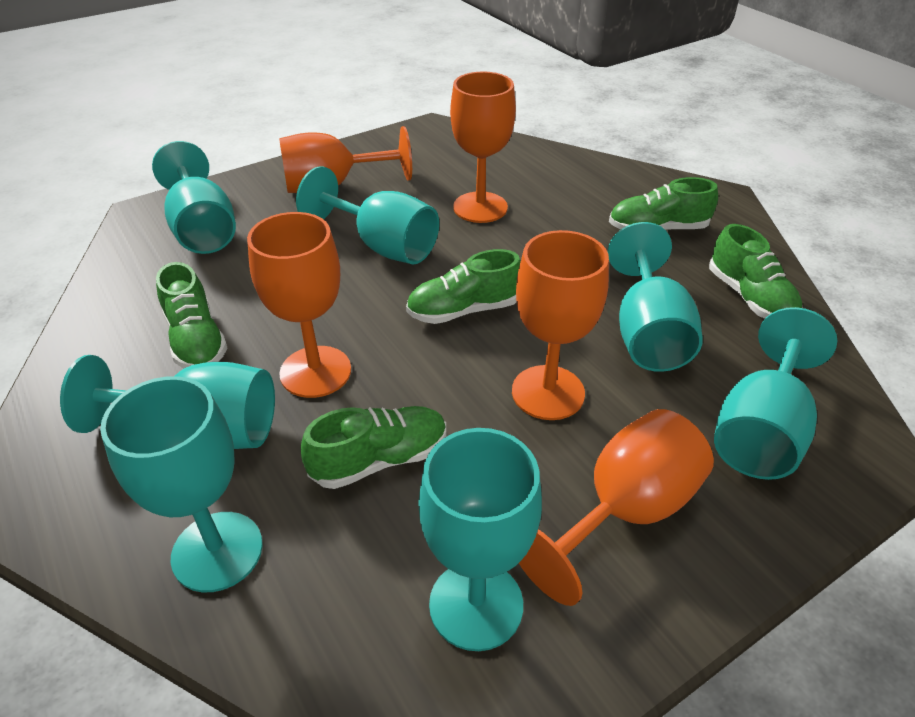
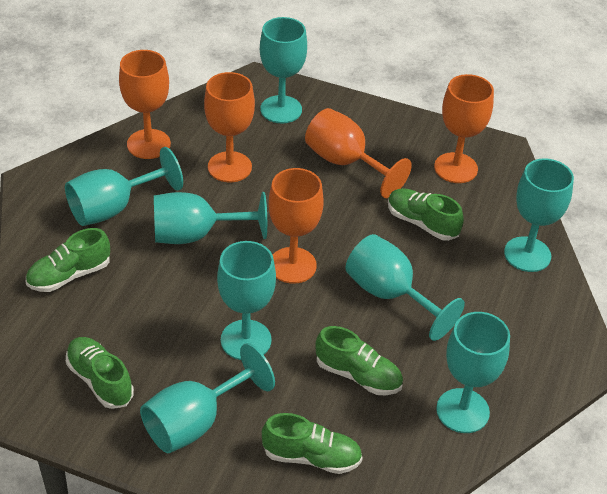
turquoise goblet: 7 -> 8

